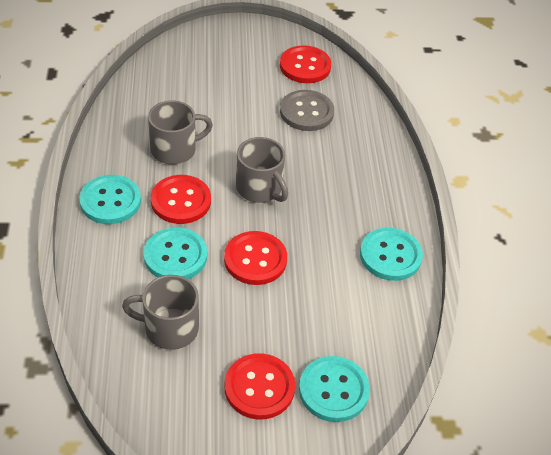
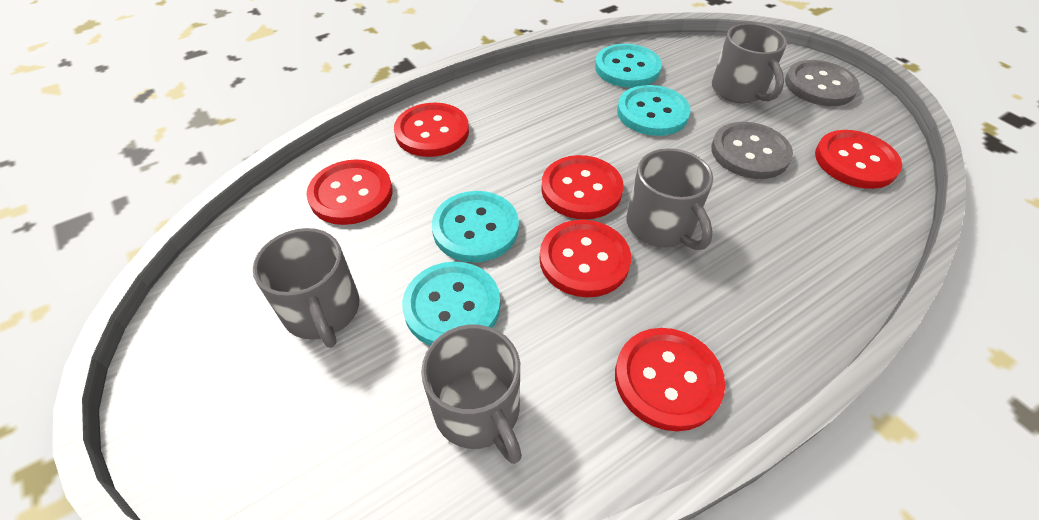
grey button: 1 -> 2
grey mug: 3 -> 4
red button: 4 -> 6

